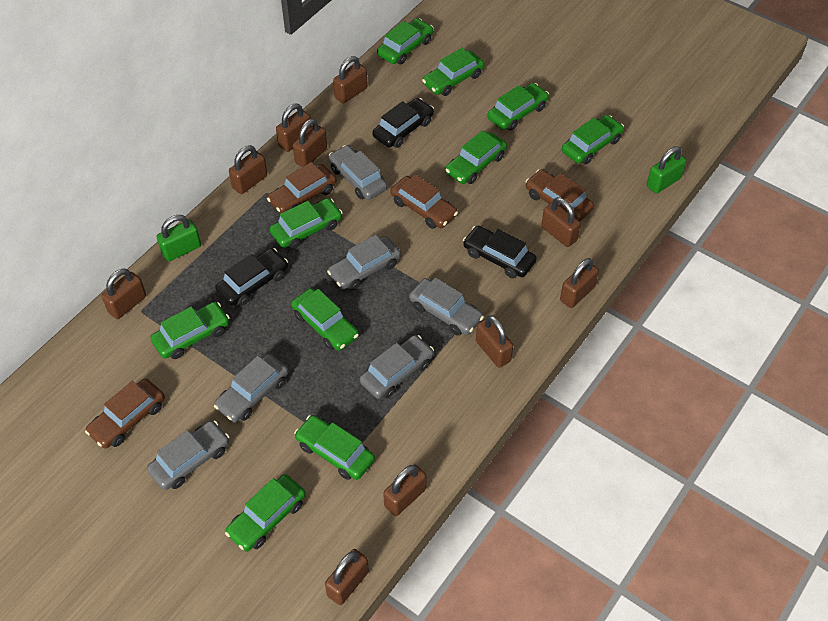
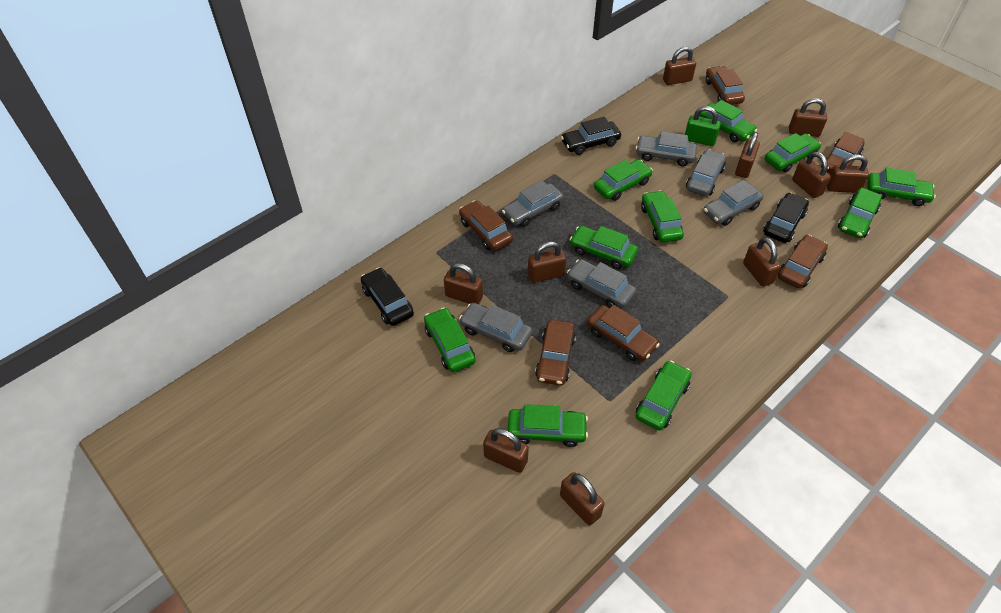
brown car: 4 -> 6
green padlock: 2 -> 1

